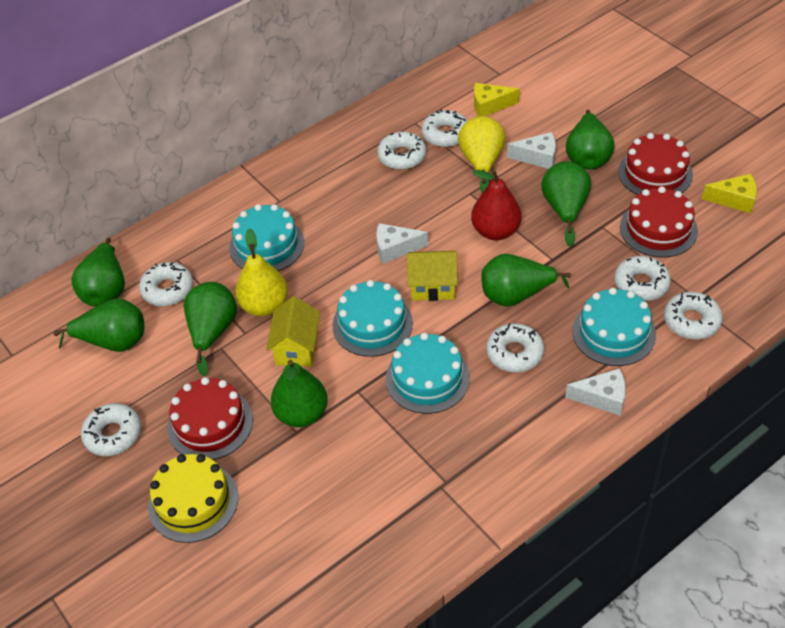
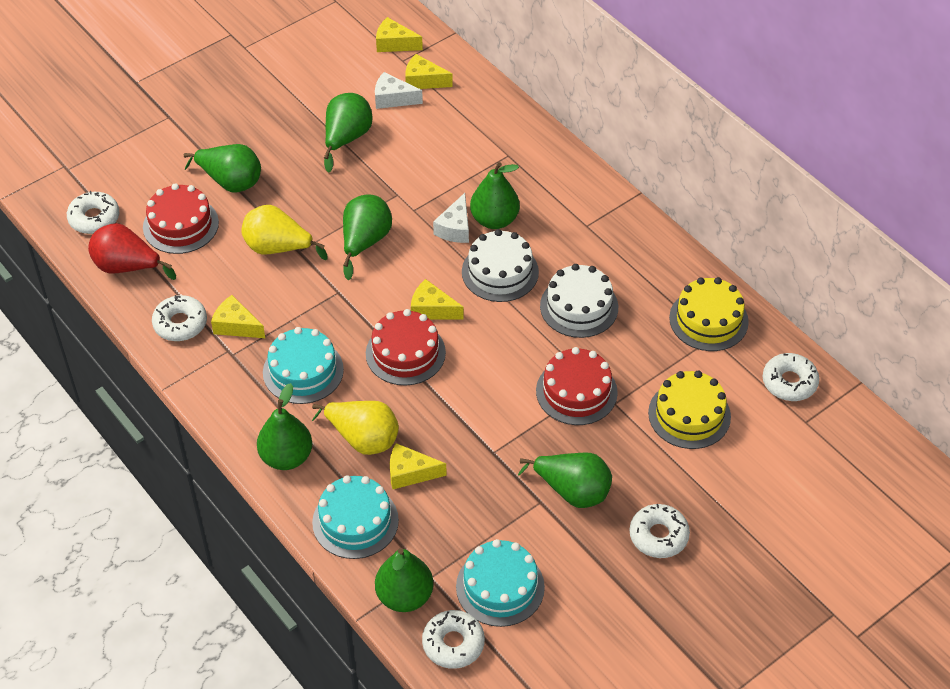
turquoise cake: 4 -> 3
white cake: 0 -> 2
white cheese: 3 -> 2
white donut: 7 -> 5
yellow cake: 1 -> 2
yellow cheese: 2 -> 5
yellow house: 2 -> 0

